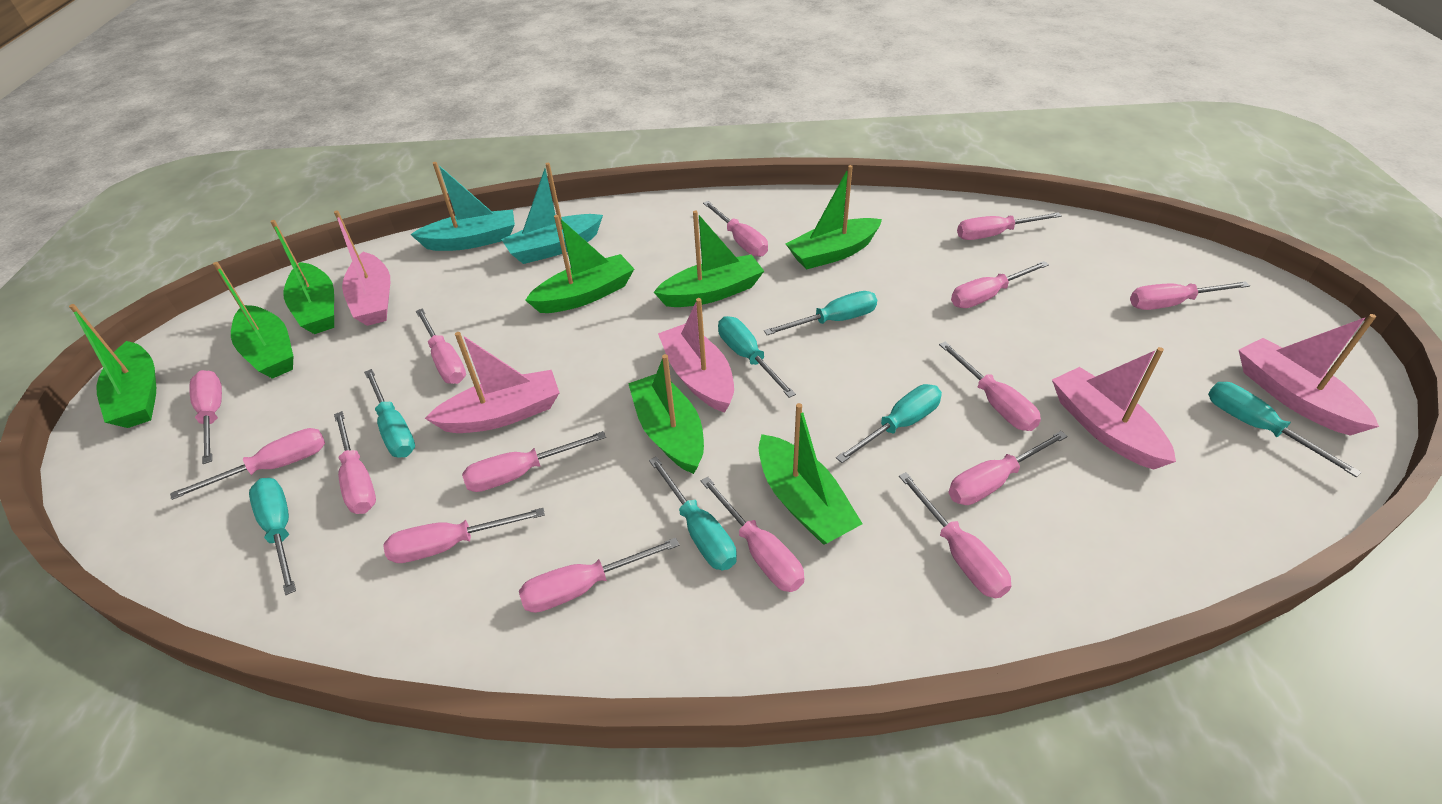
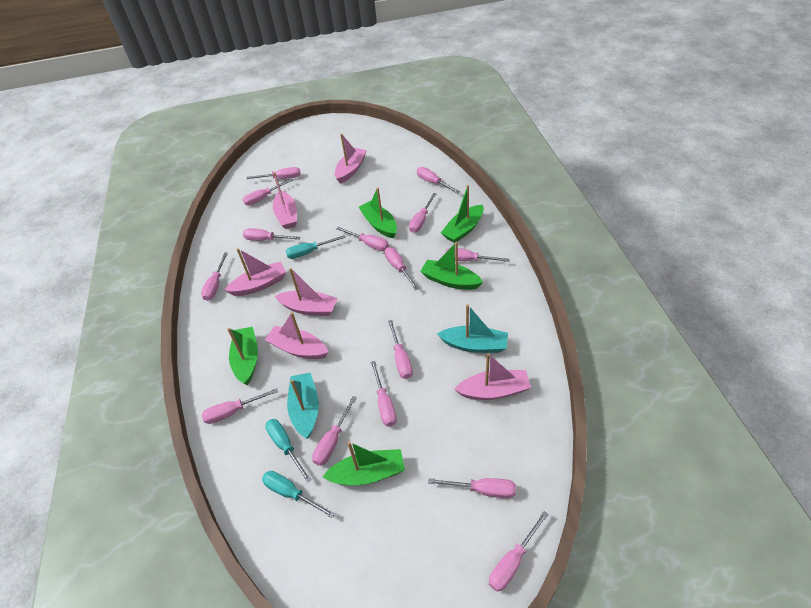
green boat: 8 -> 5
pink boat: 5 -> 6
turquoise screwdriver: 7 -> 3

